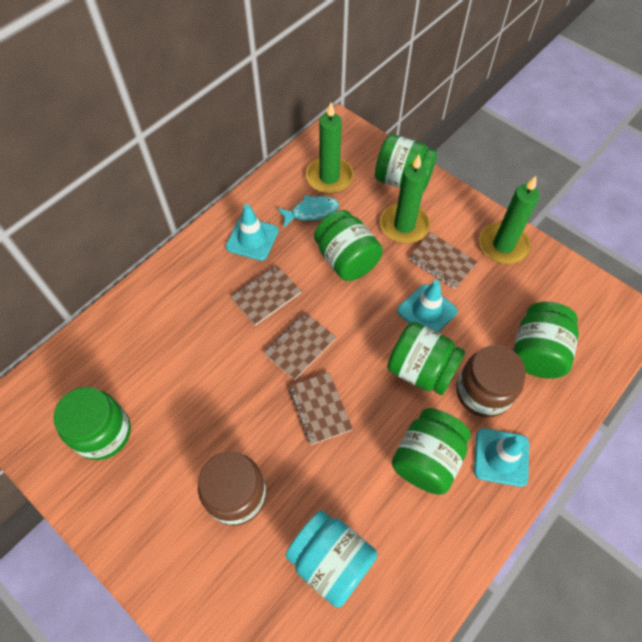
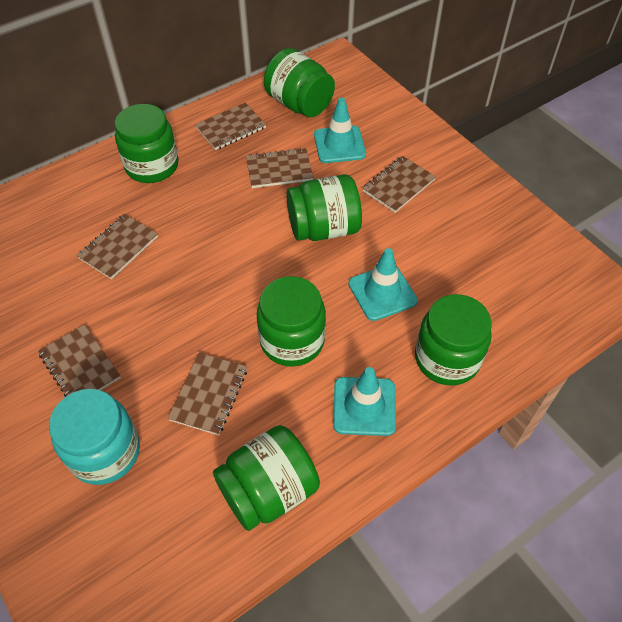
brown jar: 2 -> 0
brown notebook: 4 -> 6
green candle: 3 -> 0
turquoise fish: 1 -> 0

